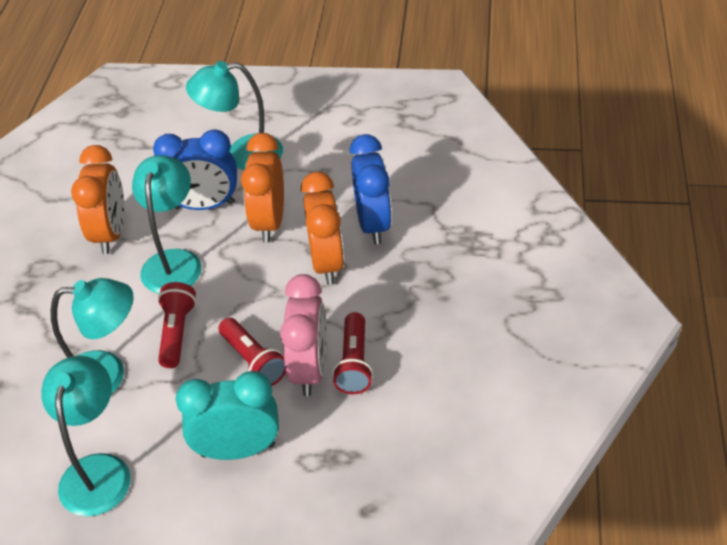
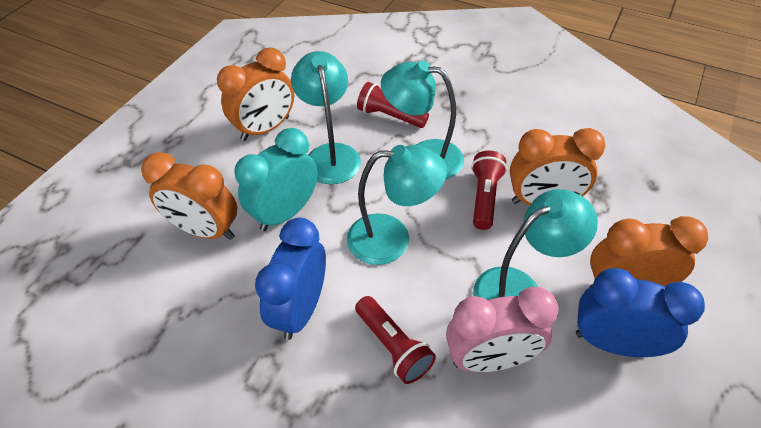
orange clock: 3 -> 4

